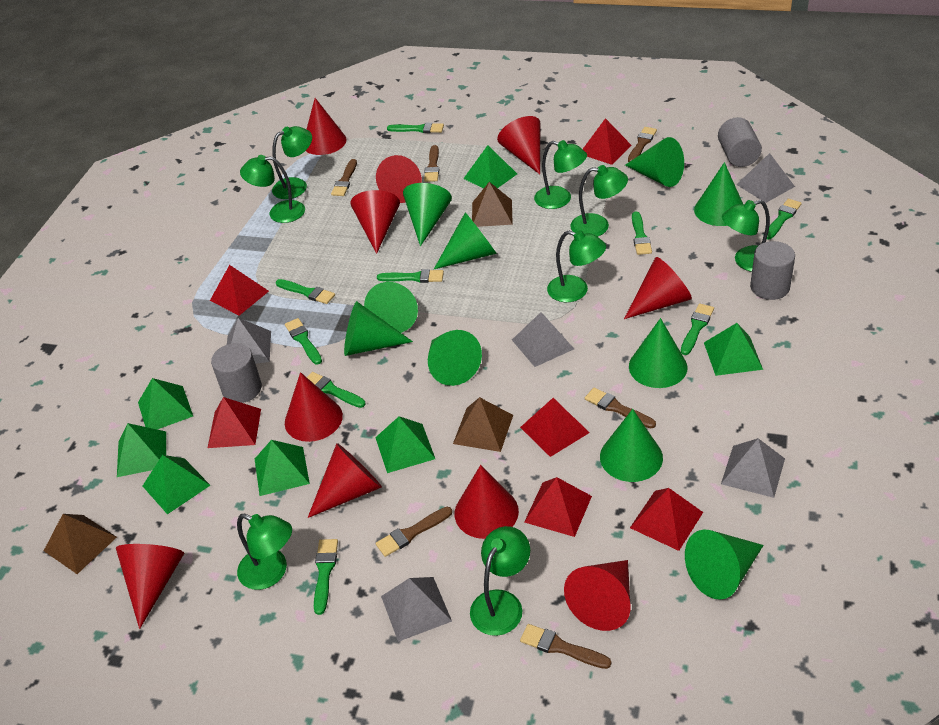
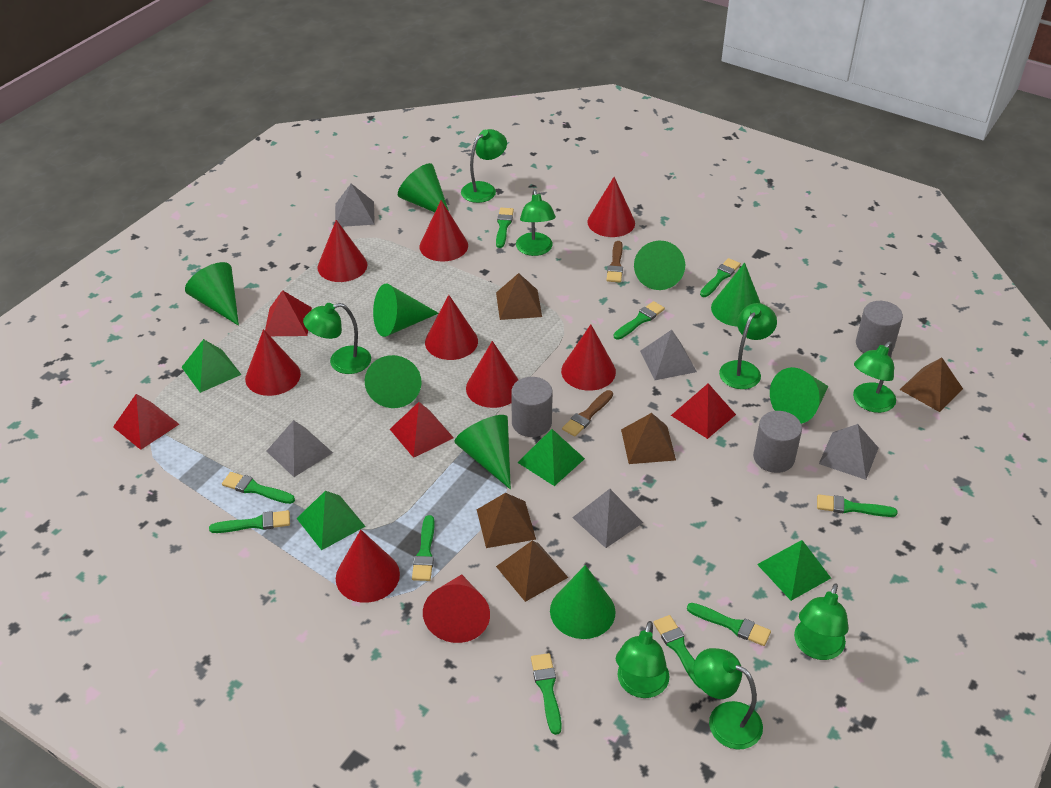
brown brush: 6 -> 2
brown pyramid: 3 -> 5
green brush: 9 -> 10
green cone: 10 -> 9
green pyramid: 7 -> 4
red cone: 10 -> 9
red pyramid: 6 -> 4

